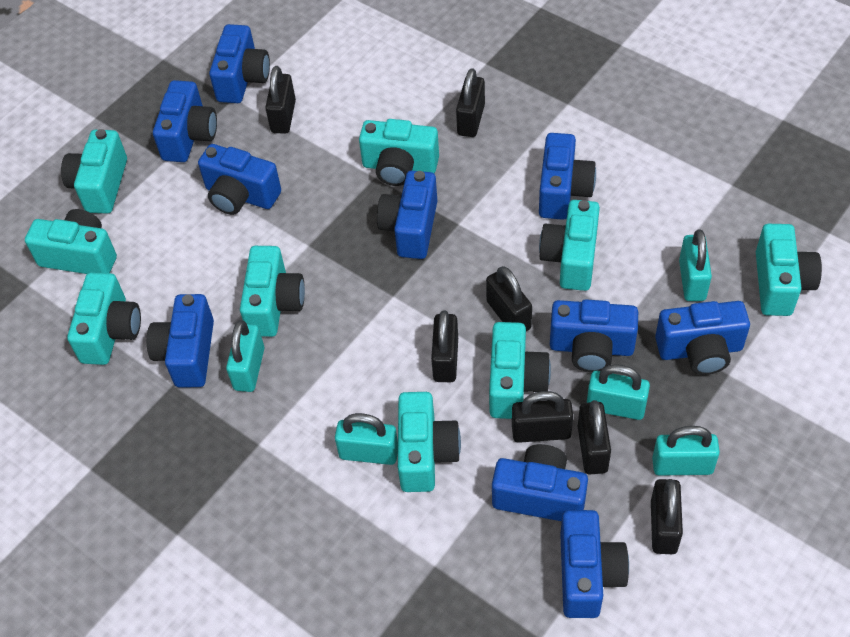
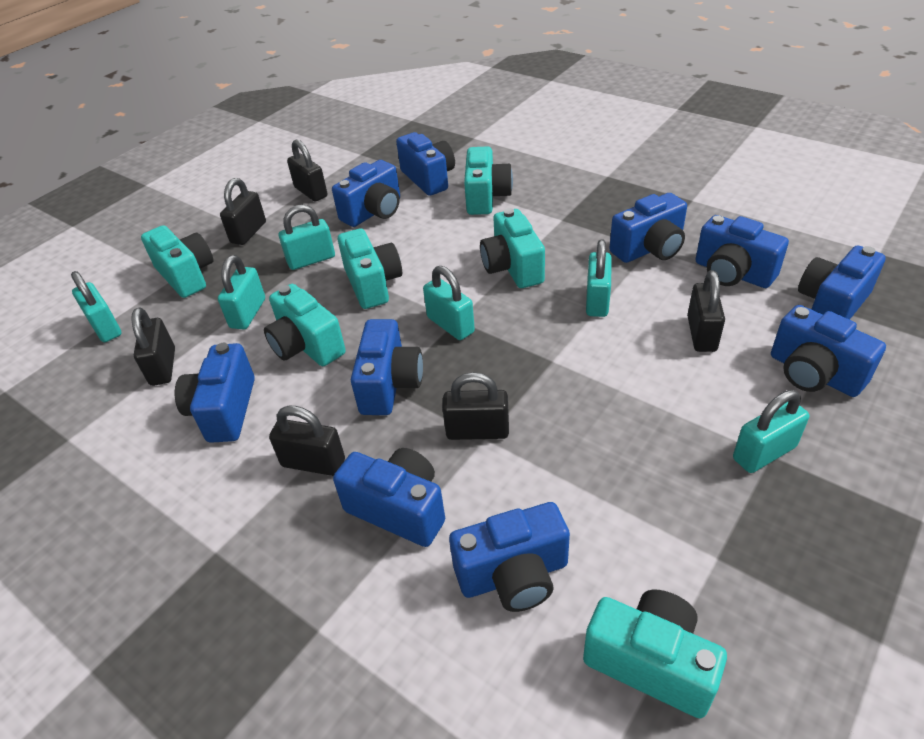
black padlock: 7 -> 6
turquoise camera: 9 -> 6
turquoise padlock: 5 -> 6

